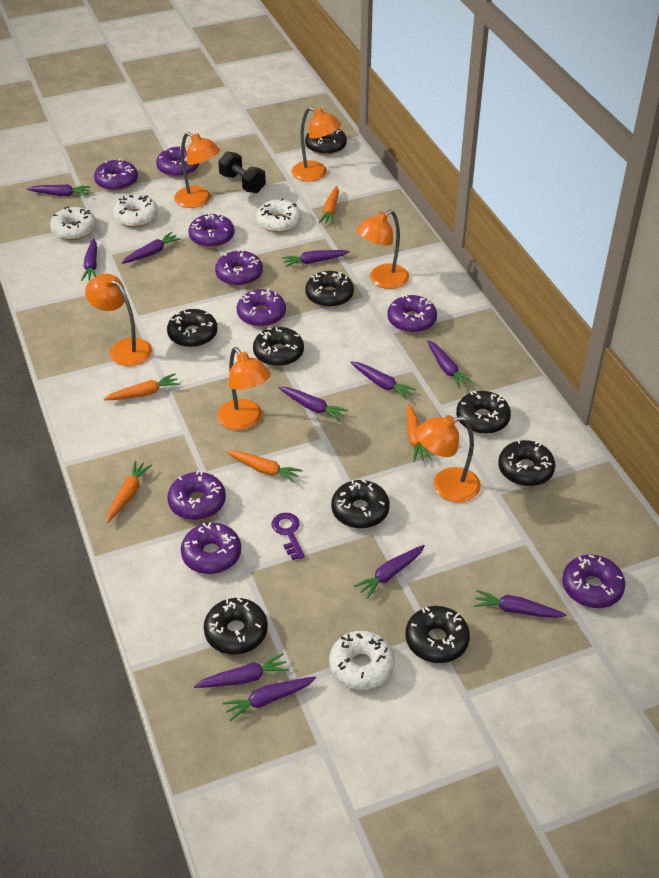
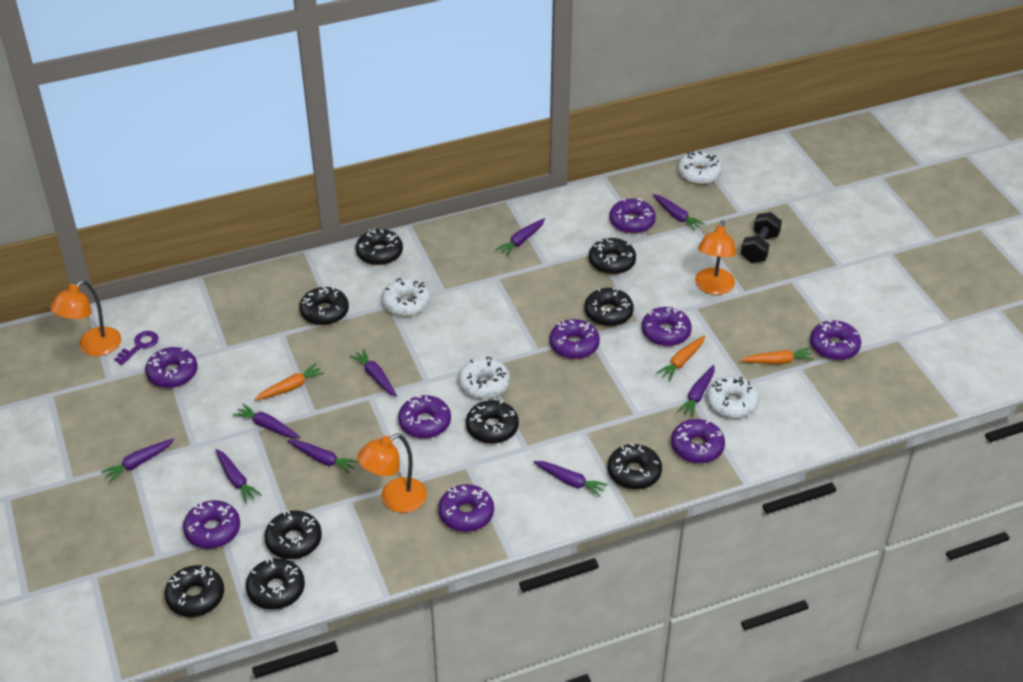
orange carrot: 5 -> 3
orange lamp: 6 -> 3
purple carrot: 11 -> 9

